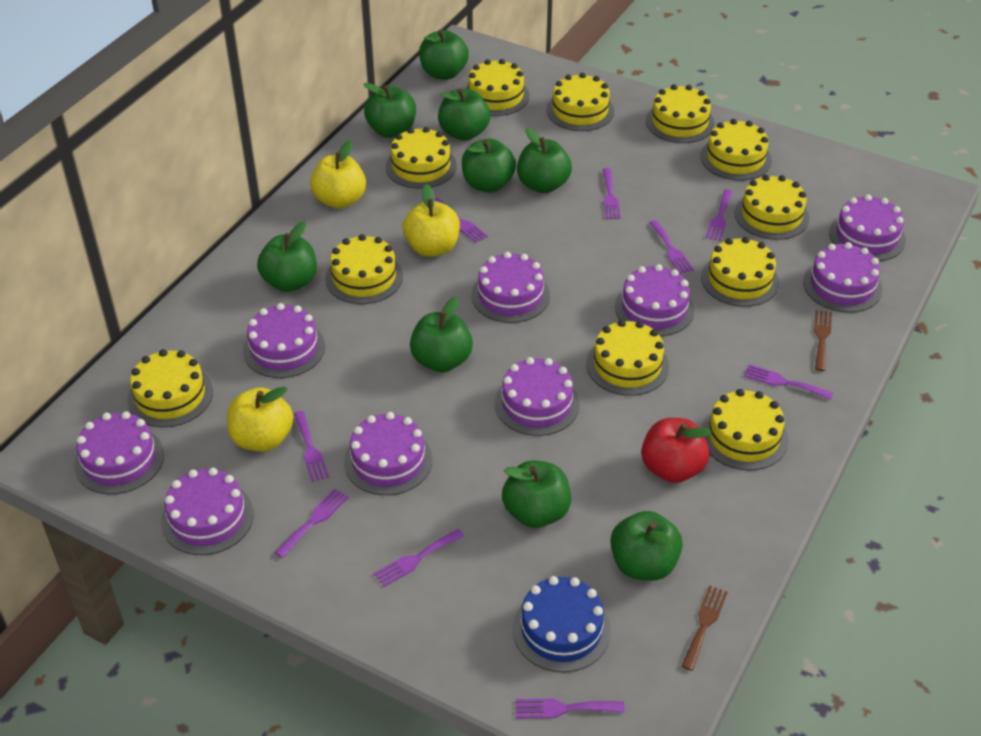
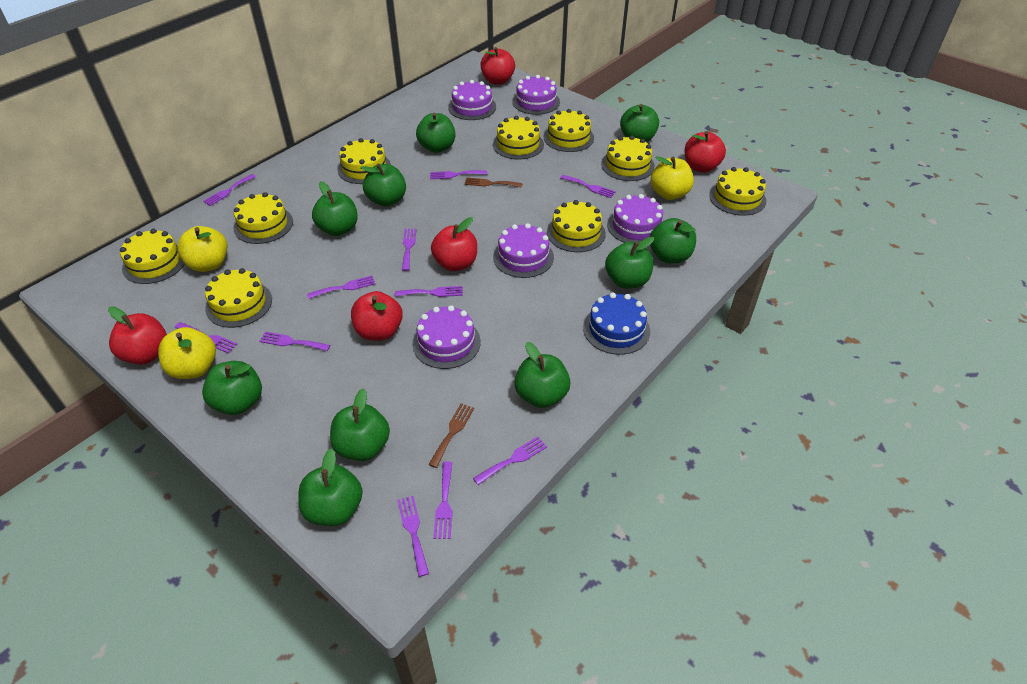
green apple: 9 -> 10
purple cake: 9 -> 5
purple fork: 9 -> 11
red apple: 1 -> 5
yellow cake: 11 -> 9

